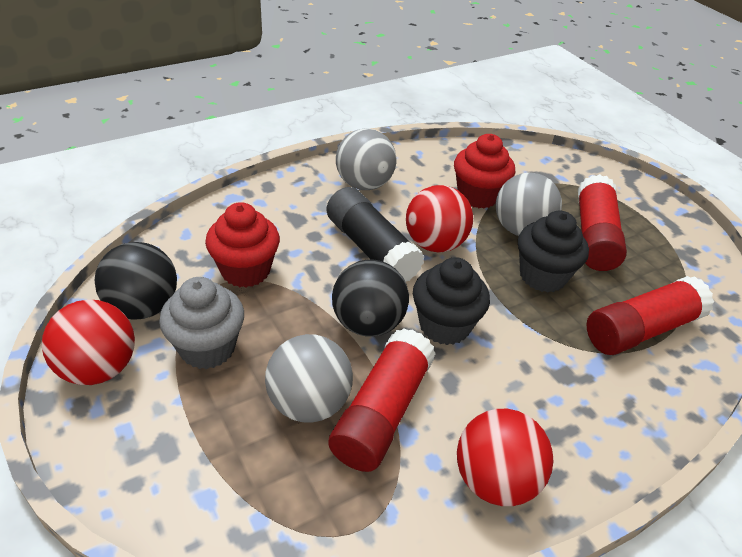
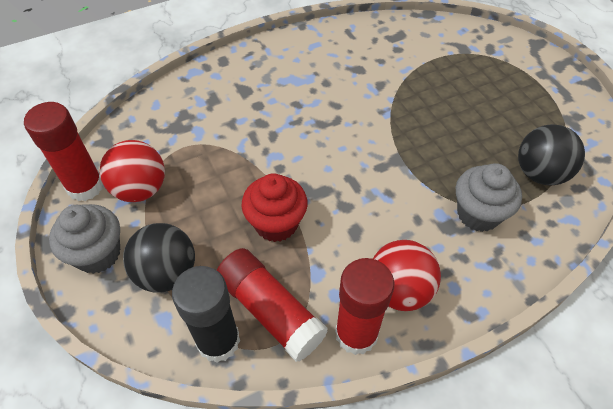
black cupcake: 2 -> 0
grey ball: 3 -> 0
grey cupcake: 1 -> 2
red ball: 3 -> 2
red cupcake: 2 -> 1

